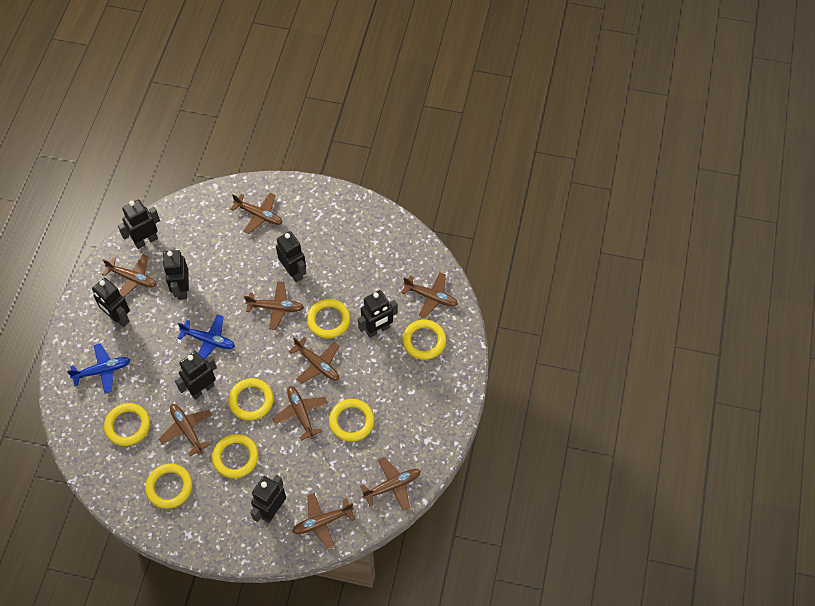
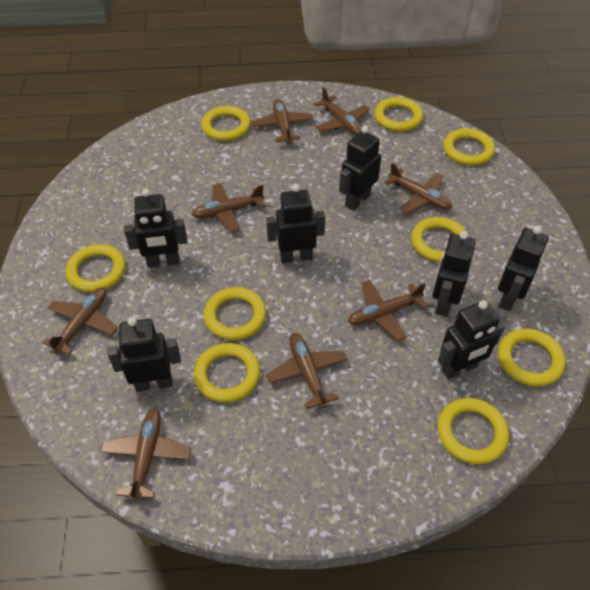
blue plane: 2 -> 0
brown plane: 9 -> 8
yellow ring: 7 -> 9

